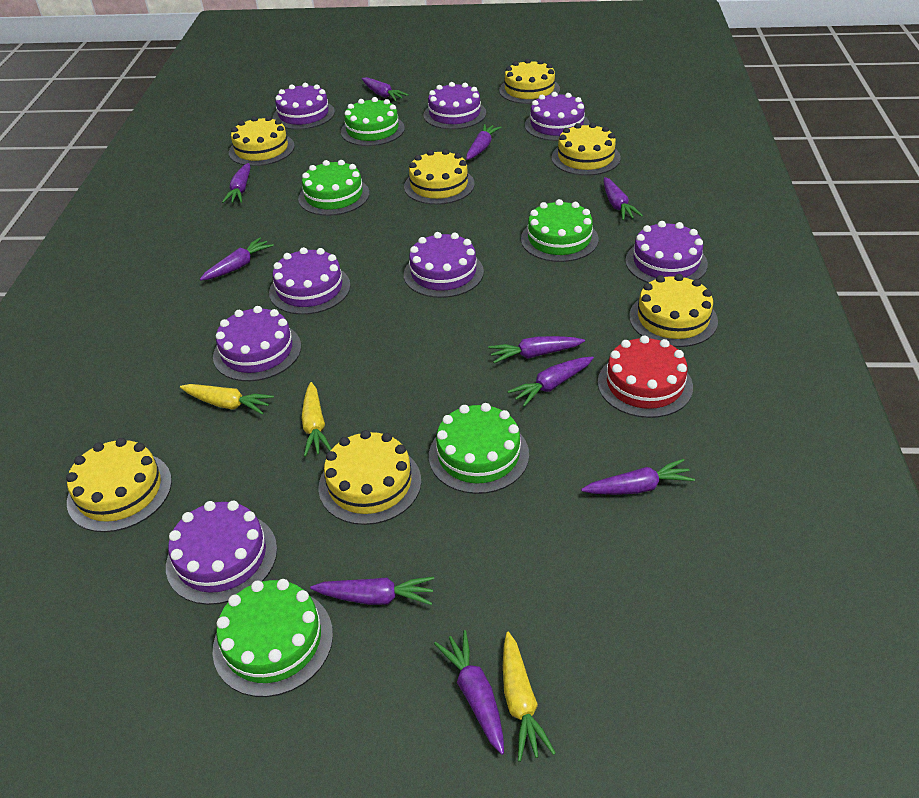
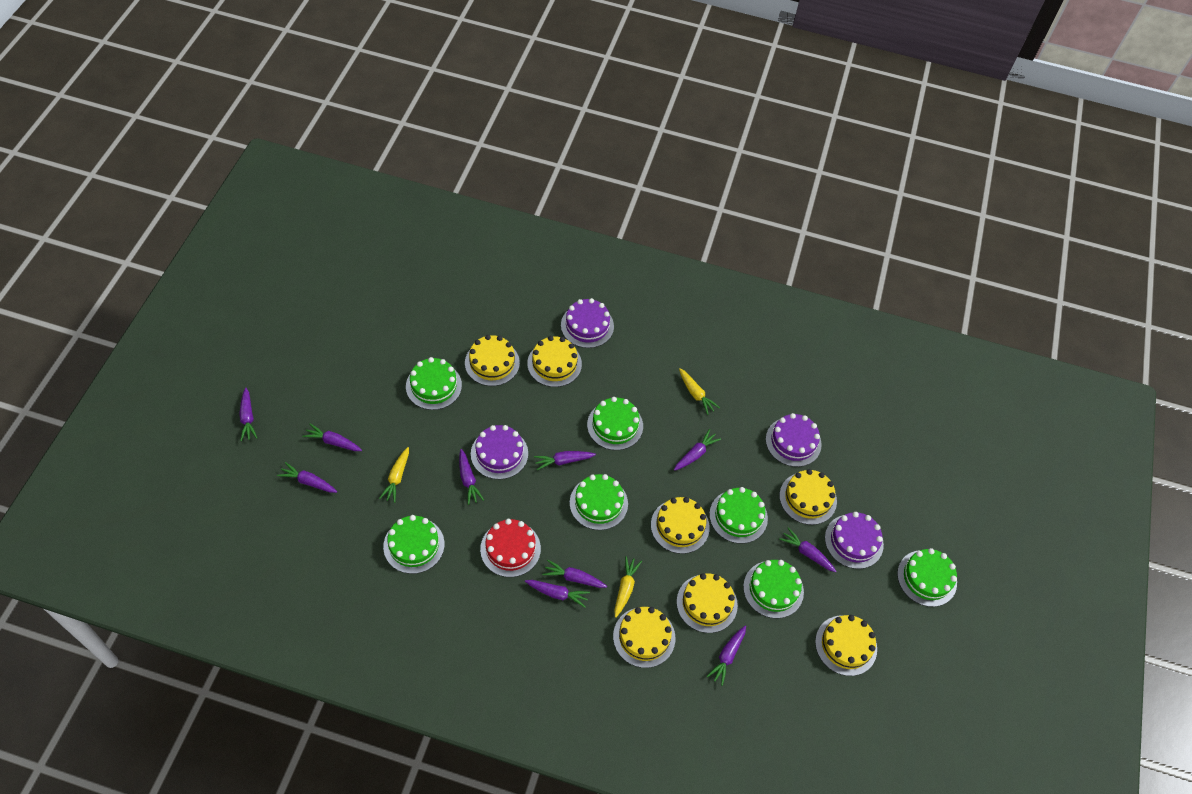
green cake: 5 -> 7
purple cake: 8 -> 4

